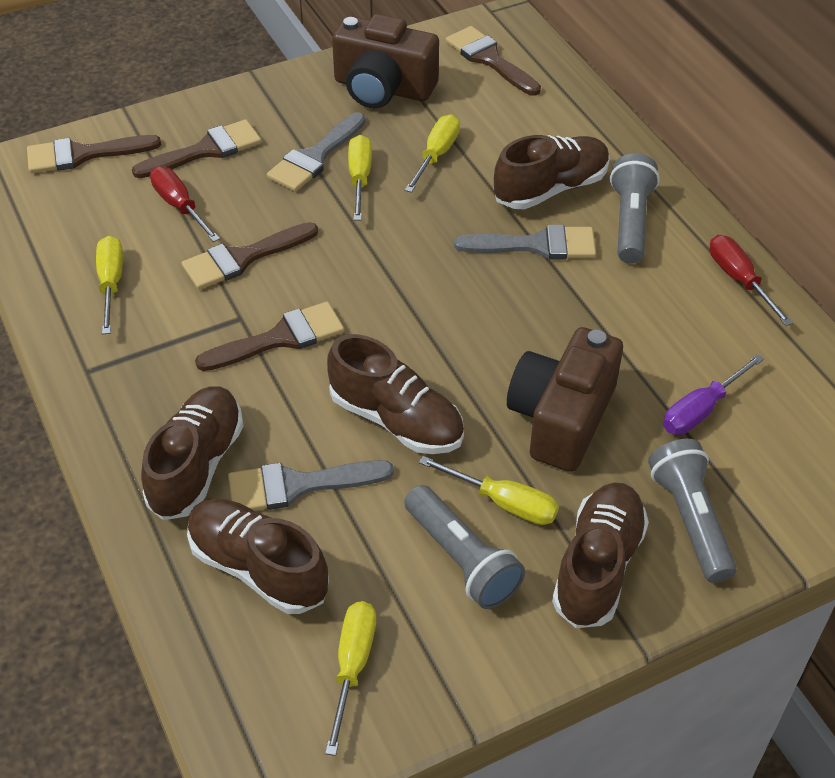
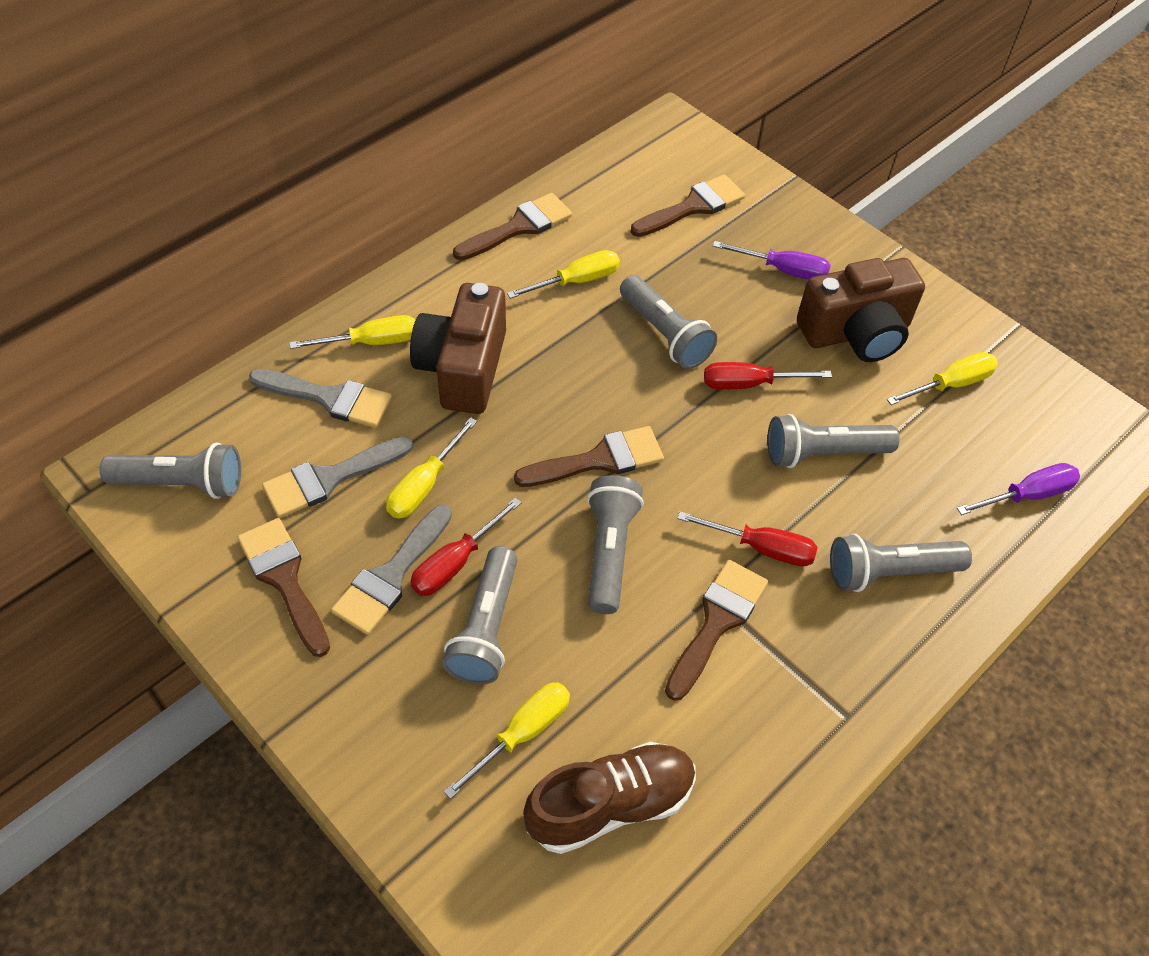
brown shoe: 5 -> 1
grey flashlight: 3 -> 6
purple screwdriver: 1 -> 2
red screwdriver: 2 -> 3

